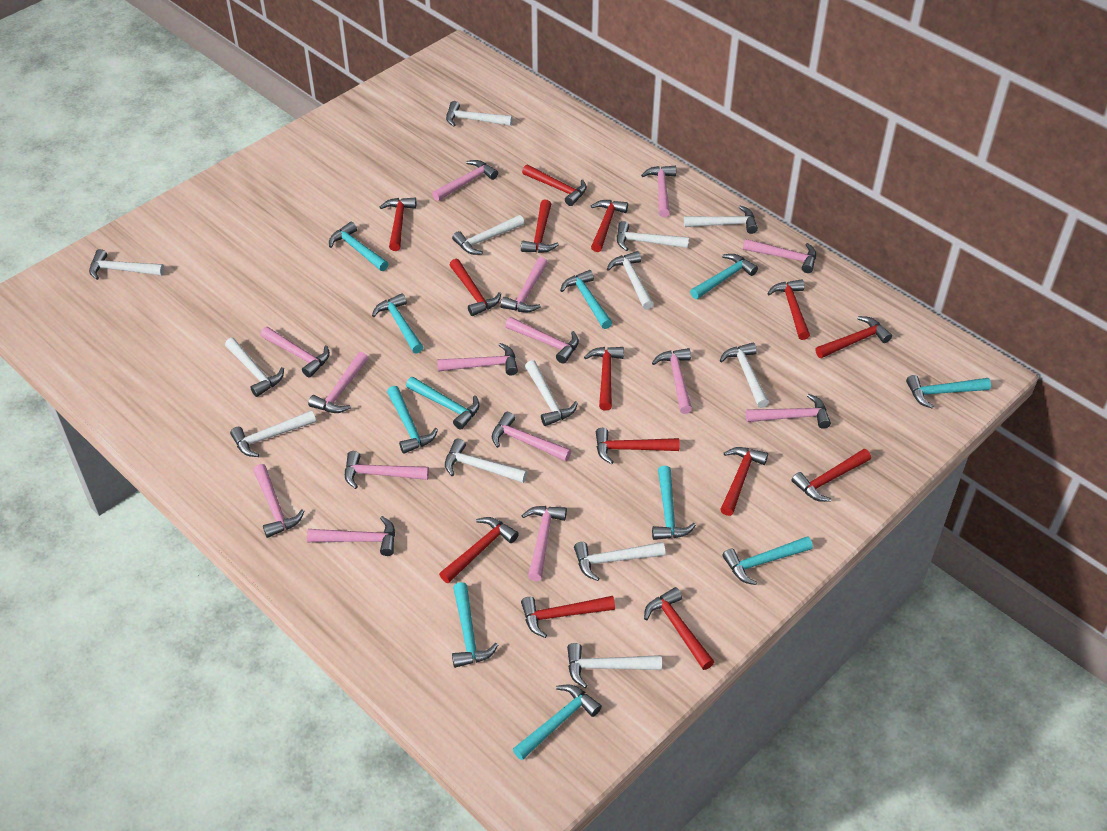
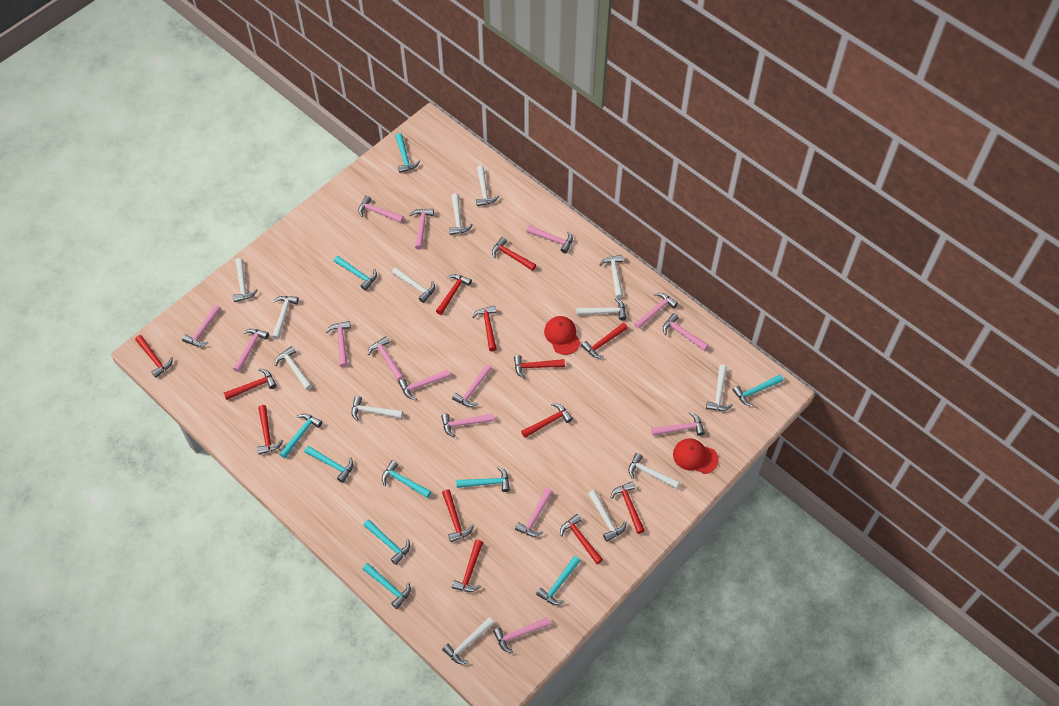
red cap: 0 -> 2
red hammer: 14 -> 13
turquoise hammer: 11 -> 10

